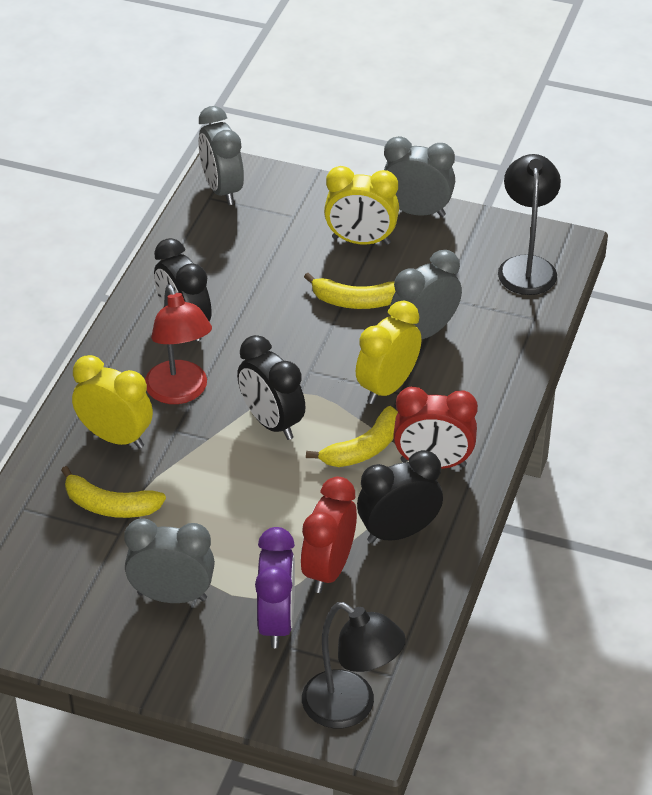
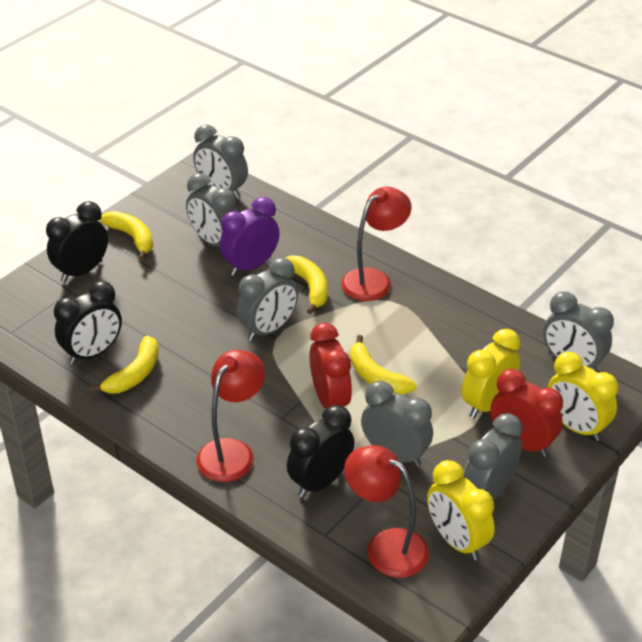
black lamp: 2 -> 0
grey clock: 4 -> 6
red lamp: 1 -> 3
yellow banana: 3 -> 4

